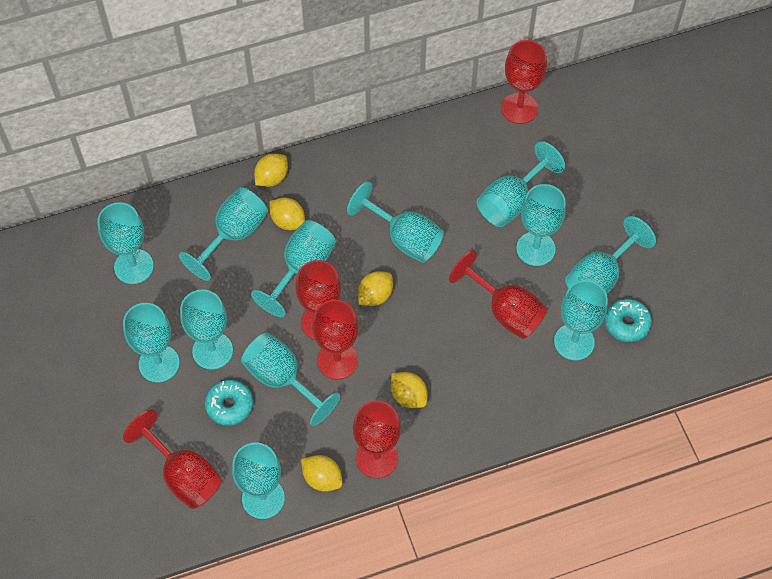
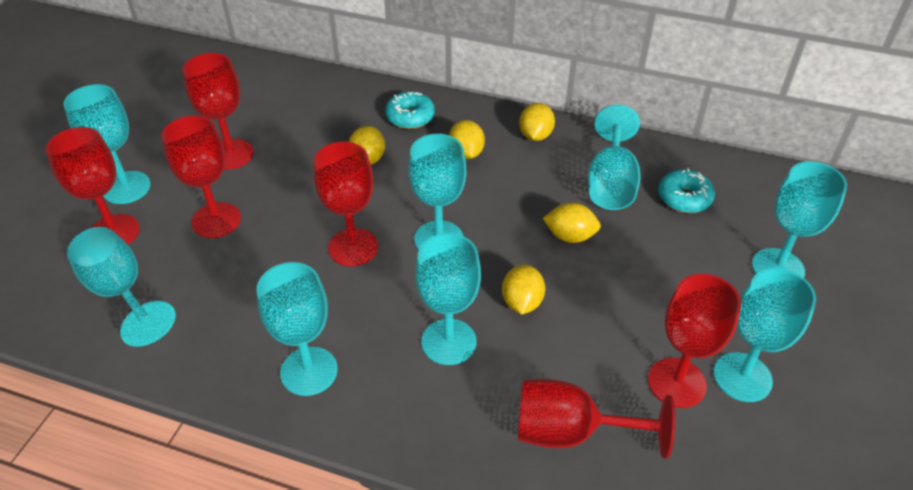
turquoise goblet: 12 -> 8

